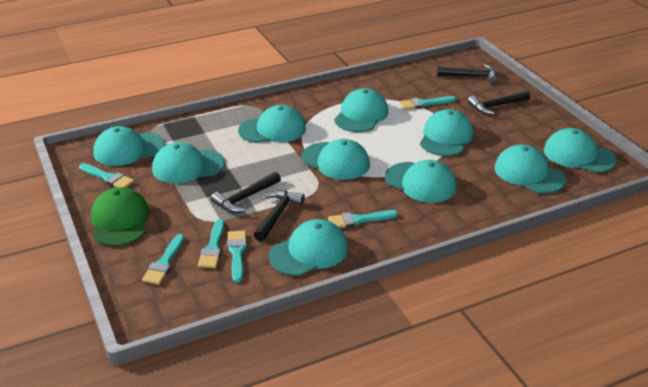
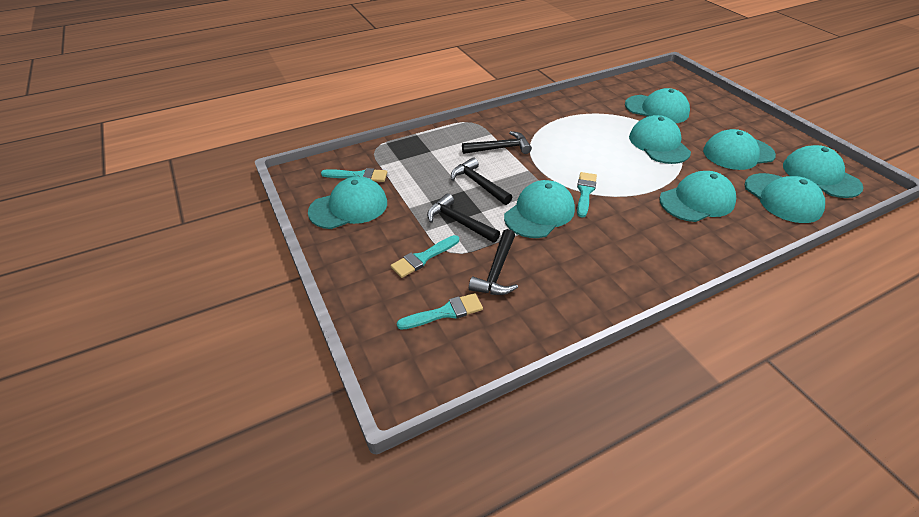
green cap: 1 -> 0
turquoise brush: 6 -> 4
turquoise cap: 10 -> 8

